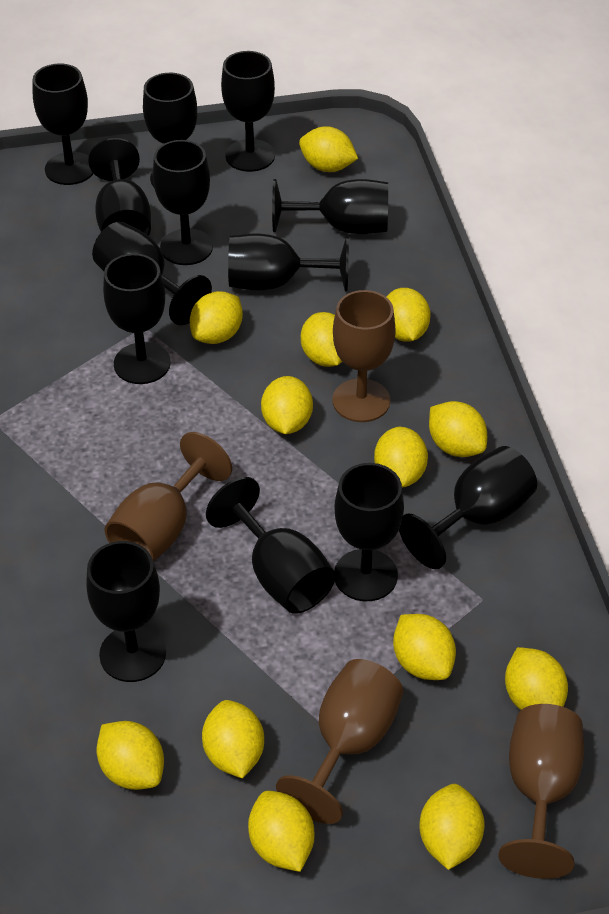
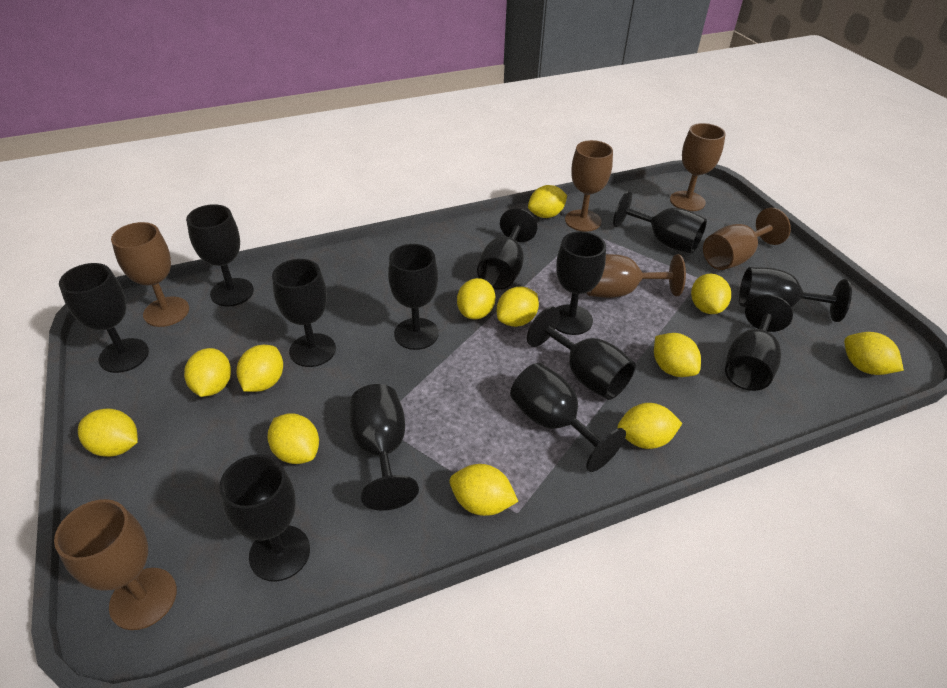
brown goblet: 4 -> 6
yellow lemon: 13 -> 12

